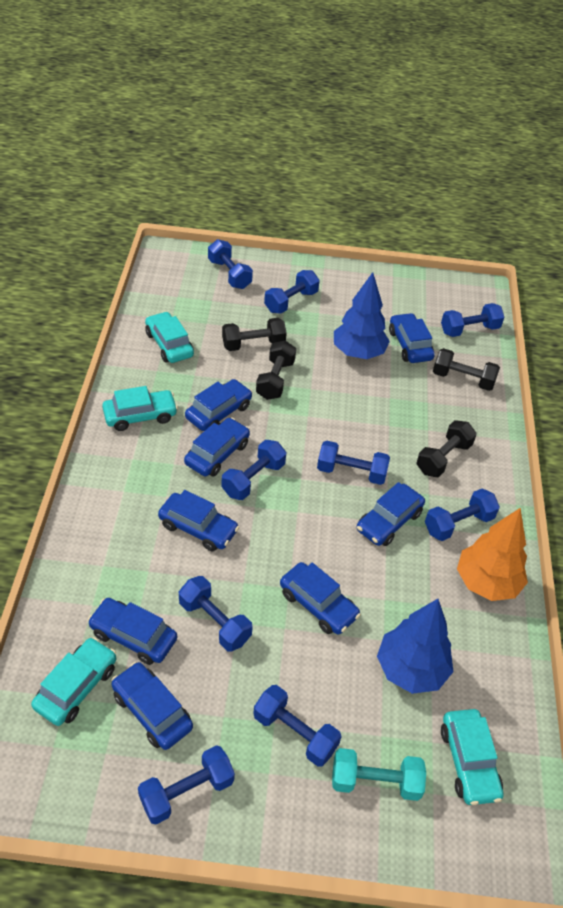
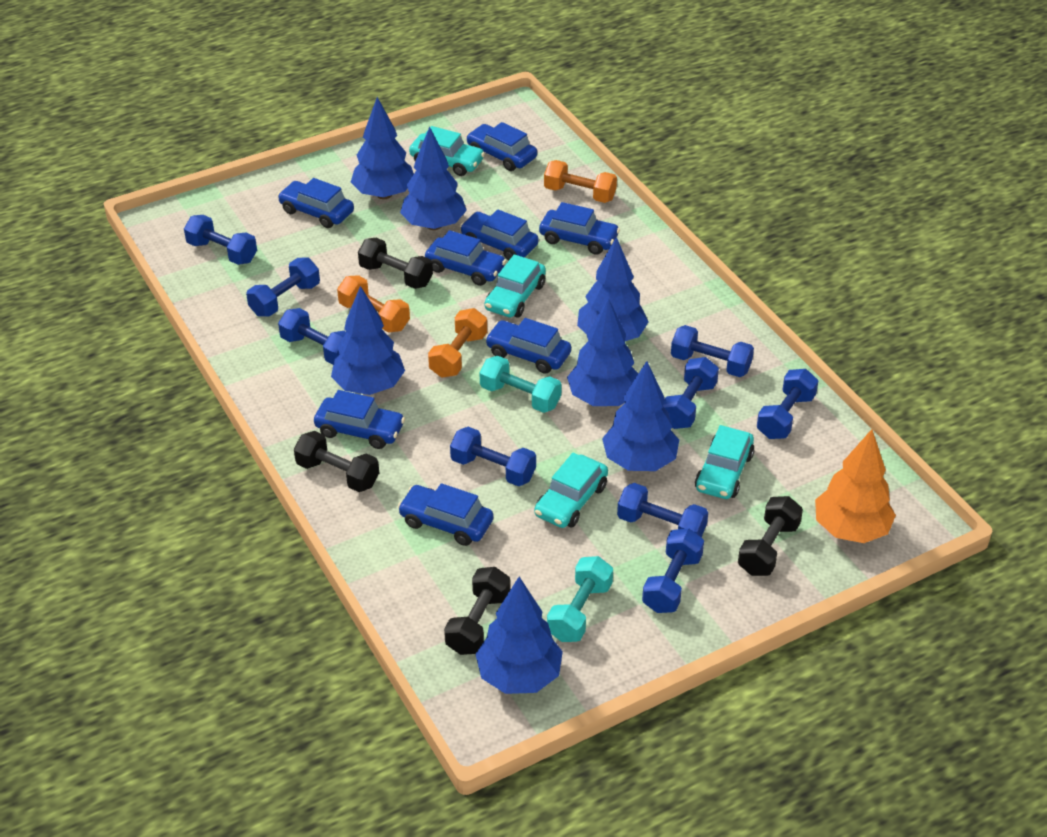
blue tree: 2 -> 7
orange dumbbell: 0 -> 3
turquoise dumbbell: 1 -> 2

